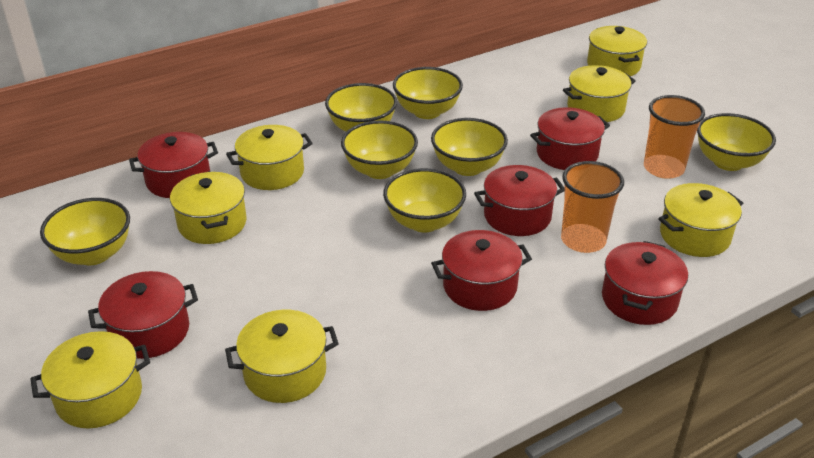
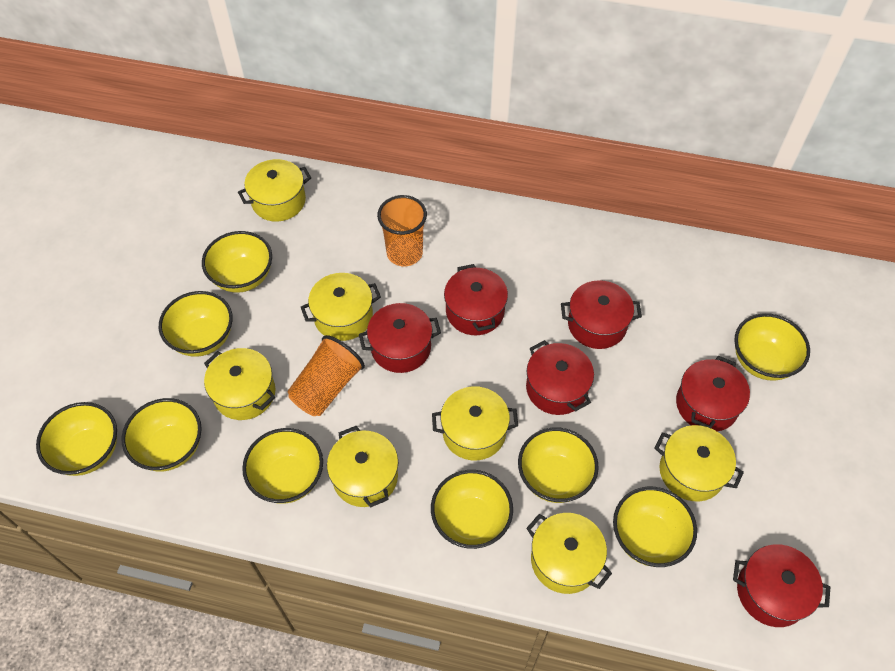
yellow bowl: 7 -> 9

